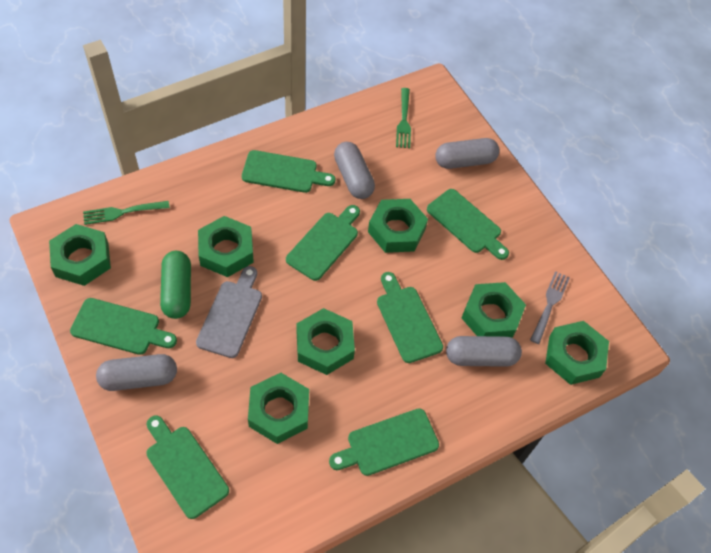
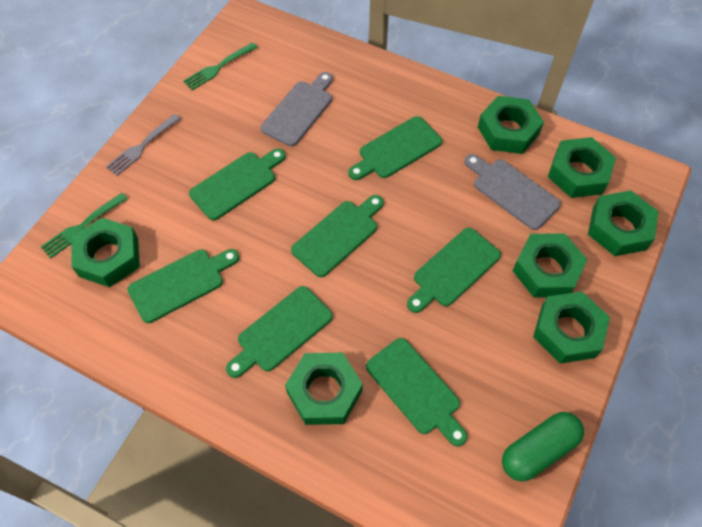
grey capsule: 4 -> 0
grey cutting board: 1 -> 2

